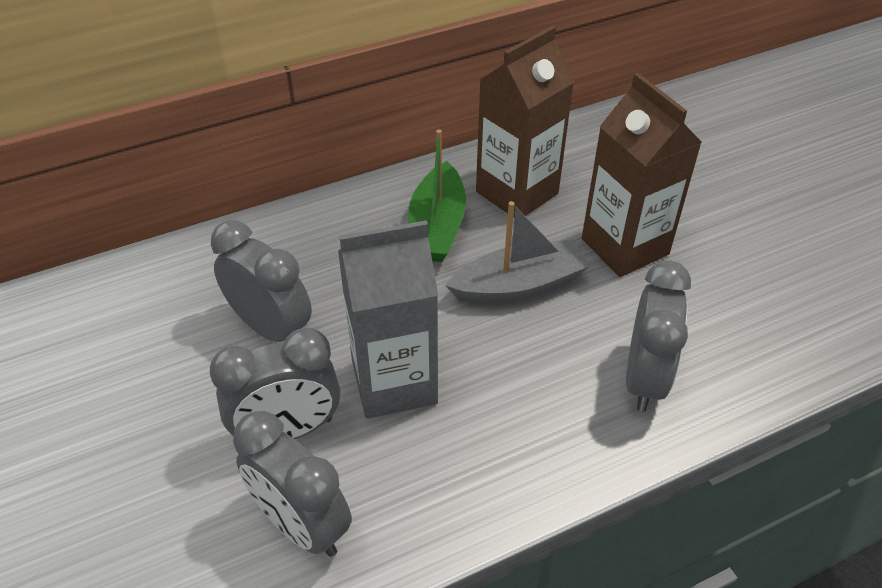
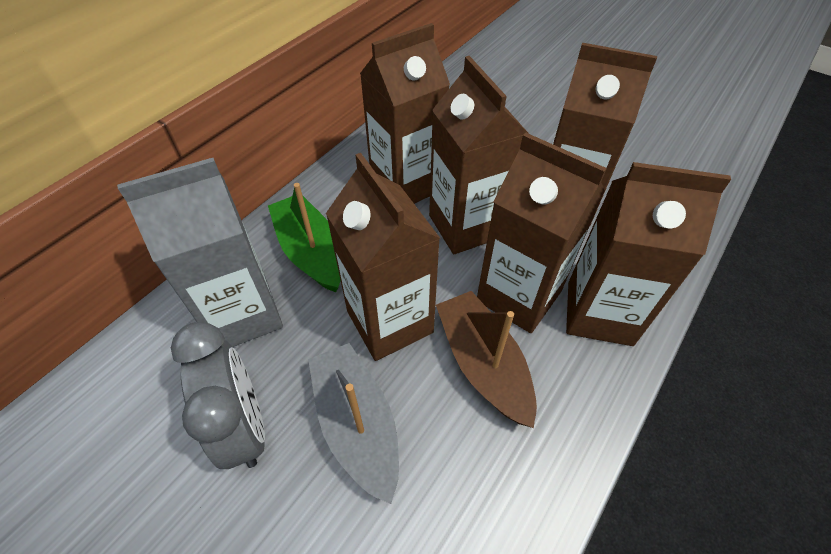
brown boat: 0 -> 1
brown carton: 2 -> 6
grey clock: 4 -> 1

